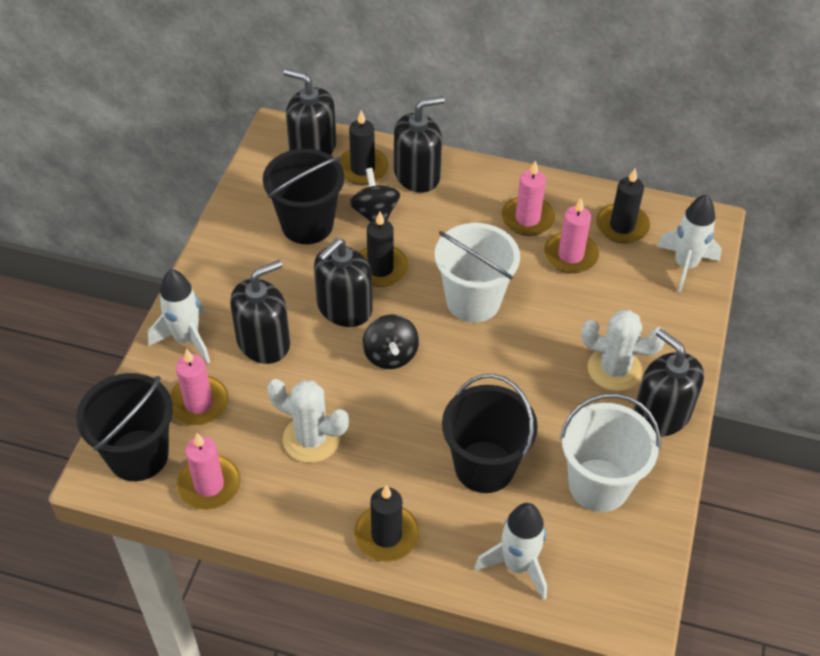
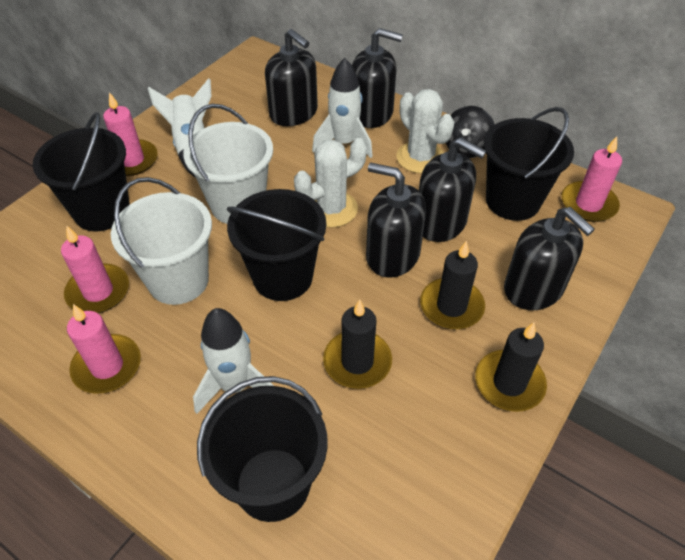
black bucket: 3 -> 4
black candle: 4 -> 3
black spinning top: 2 -> 1

